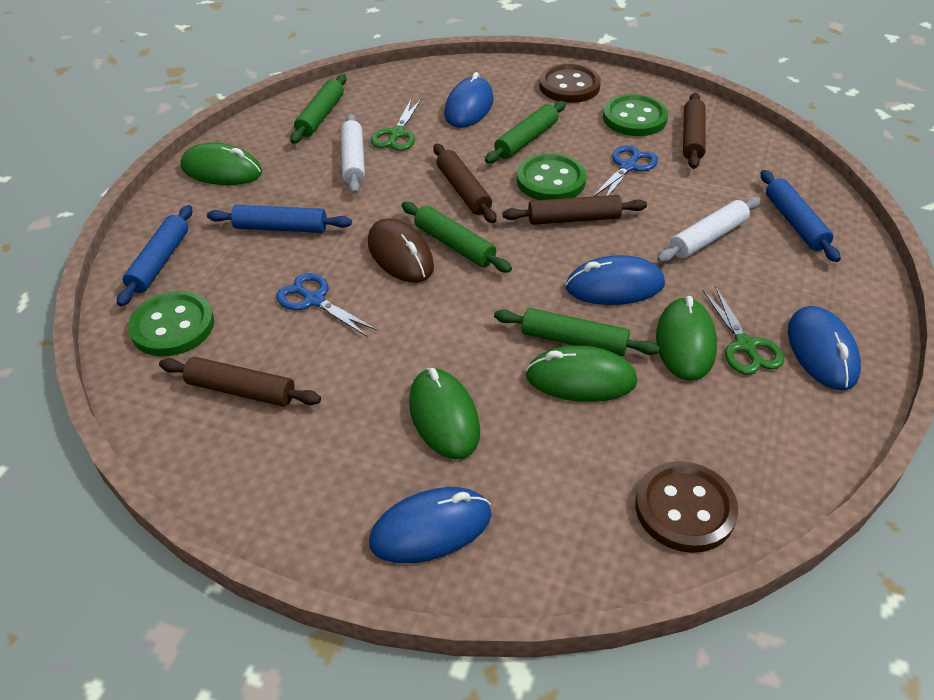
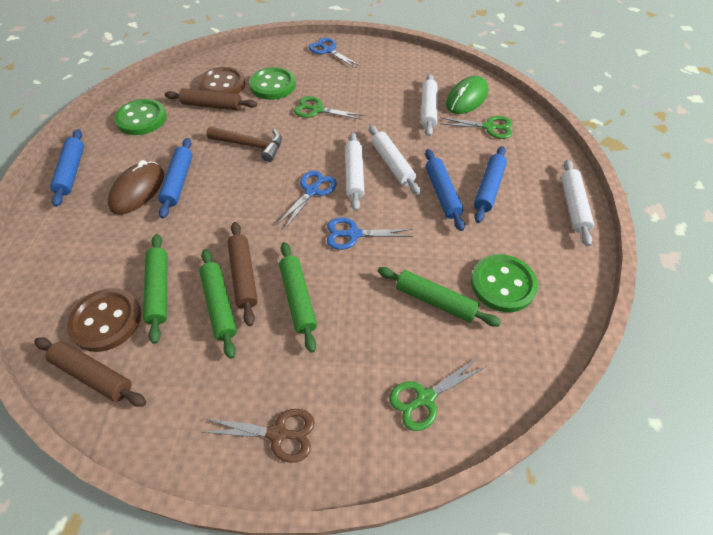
blue mouse: 4 -> 0
blue rolling pin: 3 -> 4
blue scissors: 2 -> 3
brown hammer: 0 -> 1
brown rolling pin: 4 -> 3
brown scissors: 0 -> 1
green mouse: 4 -> 1
green scissors: 2 -> 3
white rolling pin: 2 -> 4

